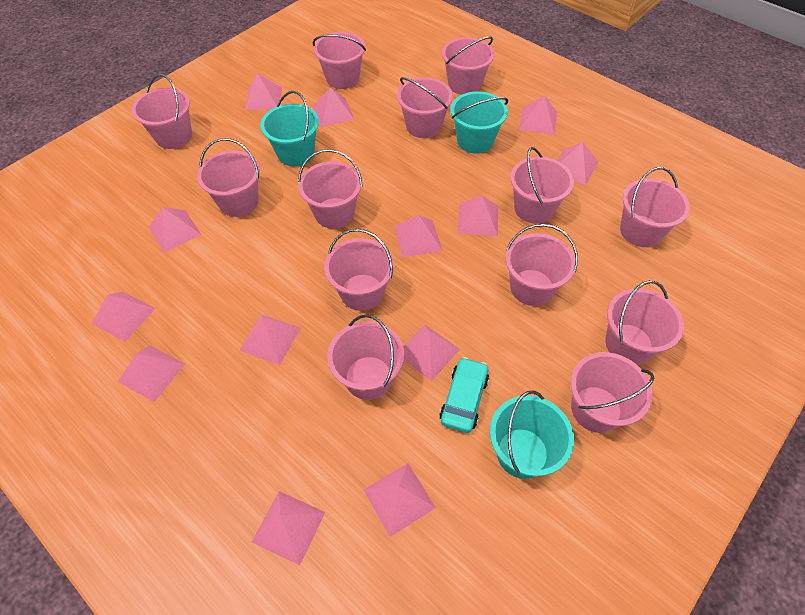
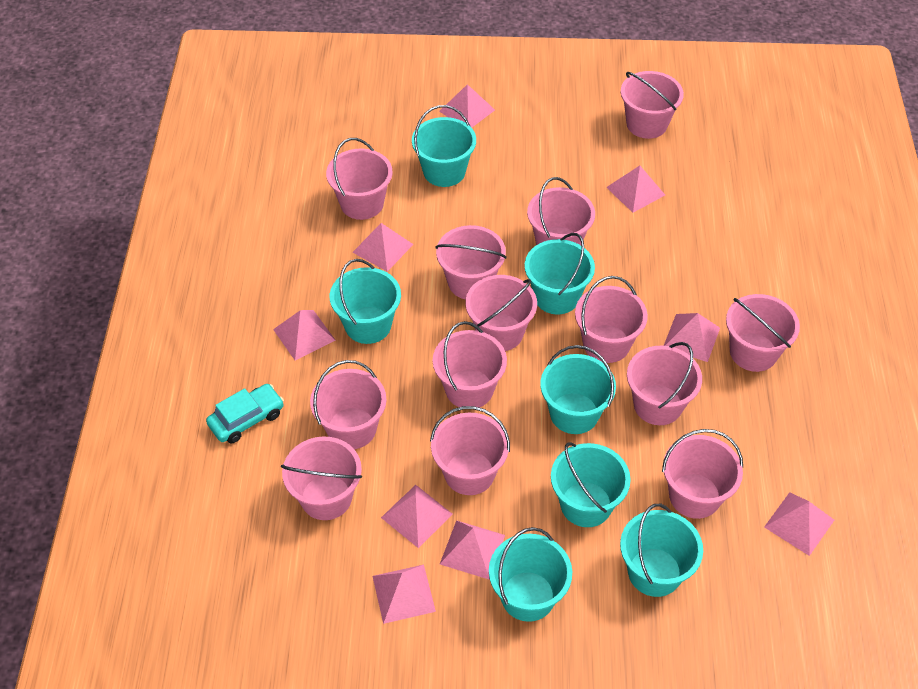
pink pyramid: 13 -> 9
turquoise bucket: 3 -> 7

